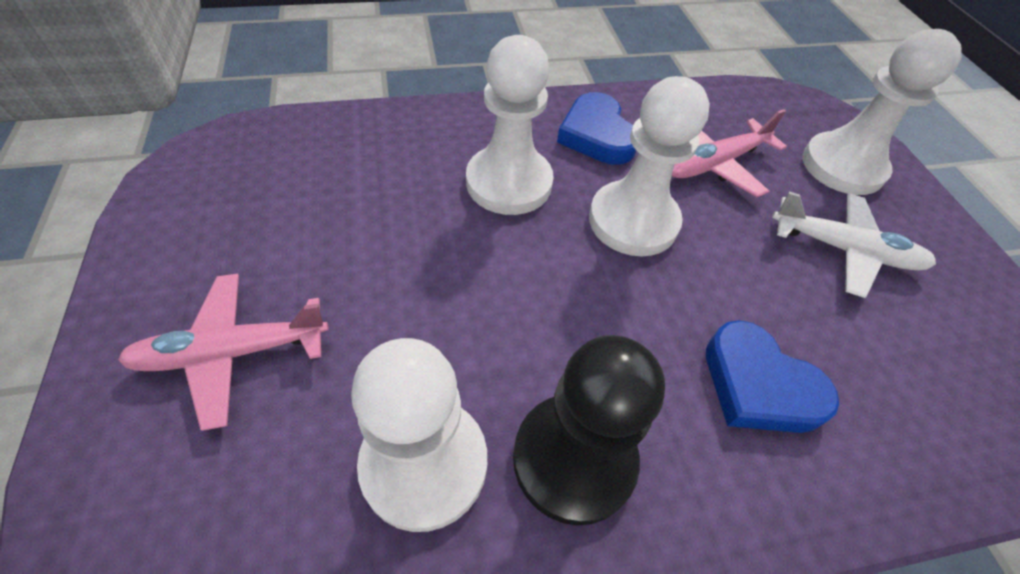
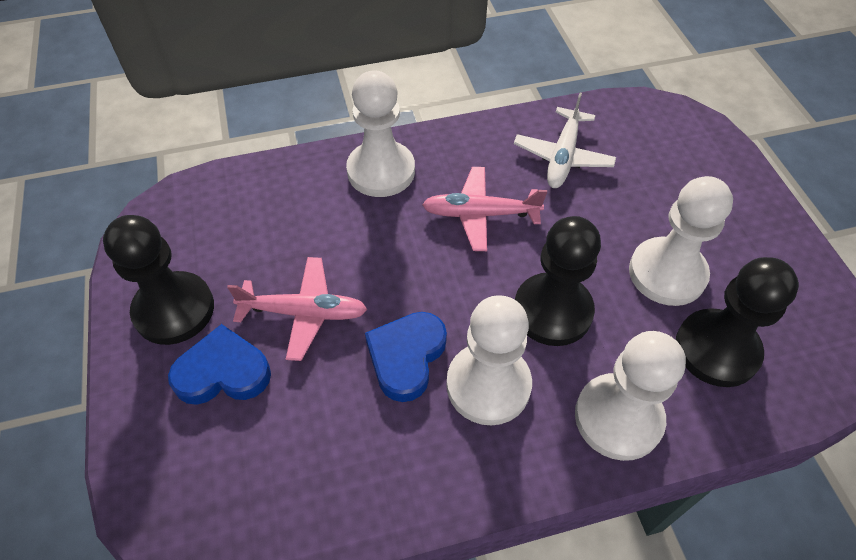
black pawn: 1 -> 3

